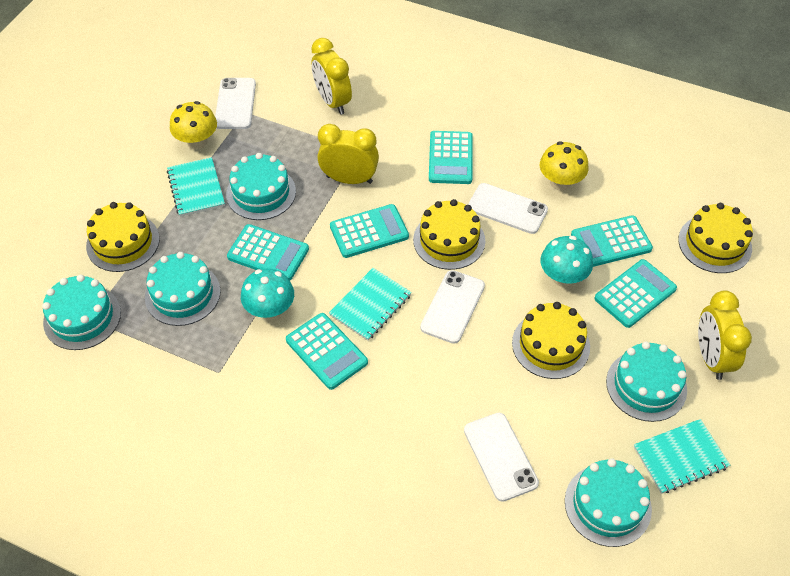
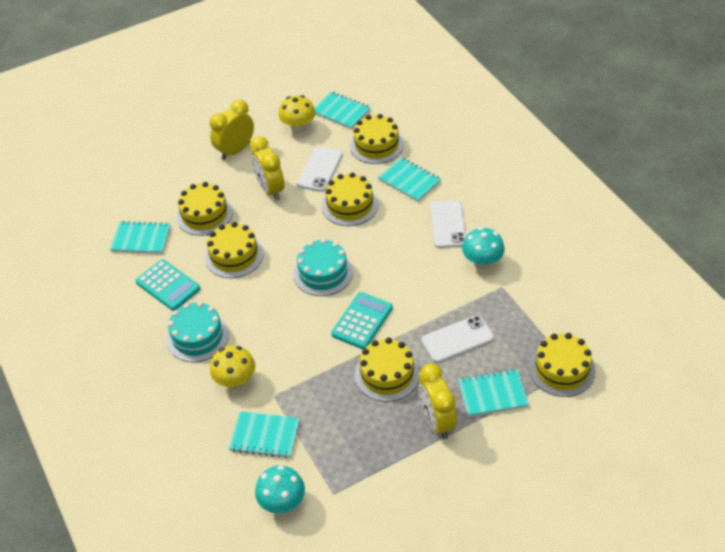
turquoise cake: 5 -> 2
turquoise calculator: 6 -> 2
turquoise notebook: 3 -> 5
white phone: 4 -> 3
yellow cake: 4 -> 6

